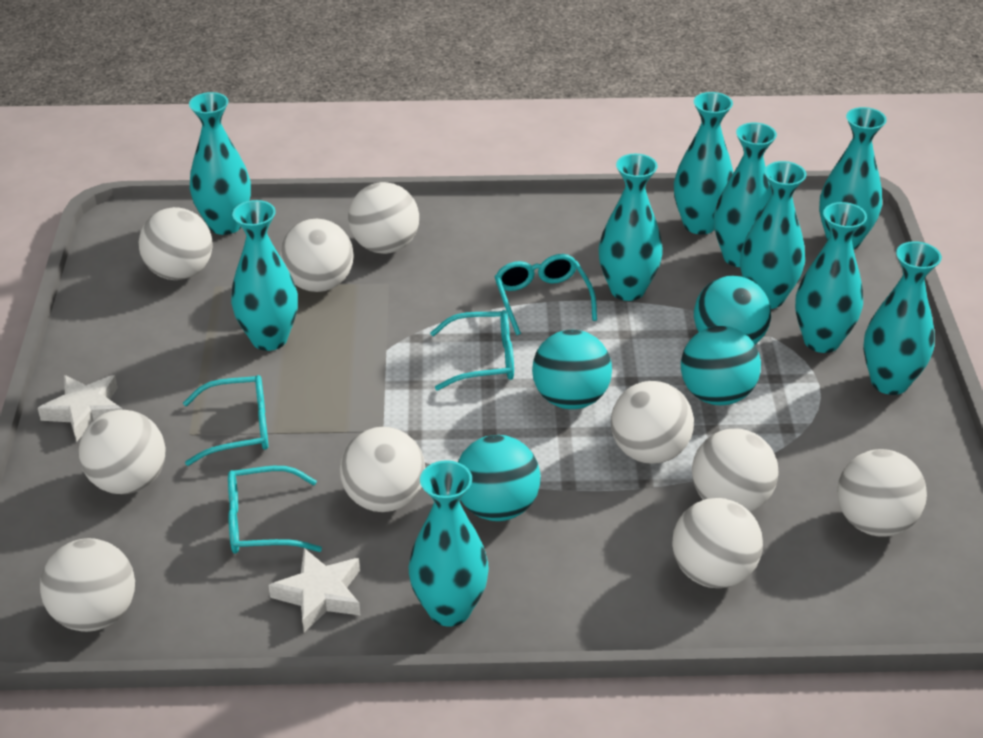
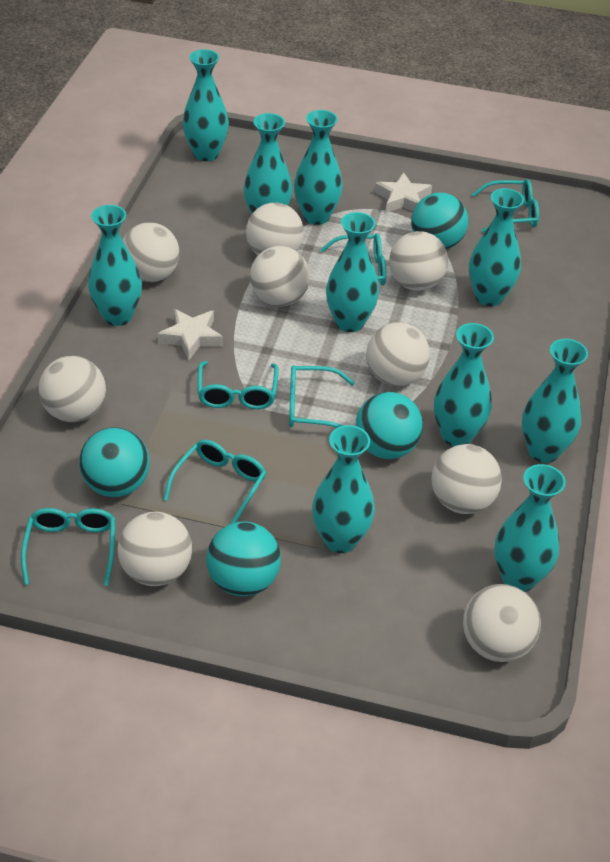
turquoise glasses: 4 -> 6
white ball: 10 -> 9

